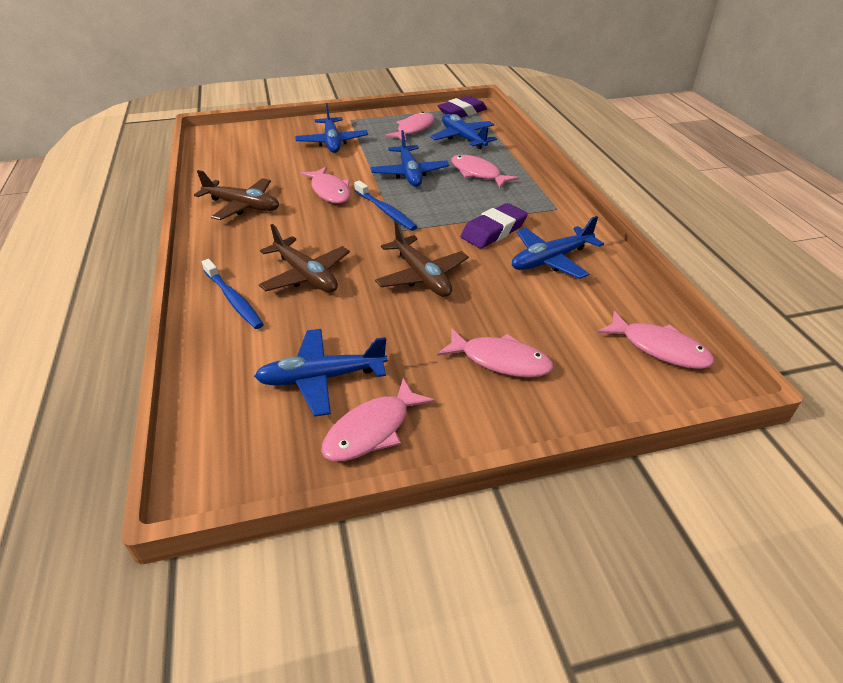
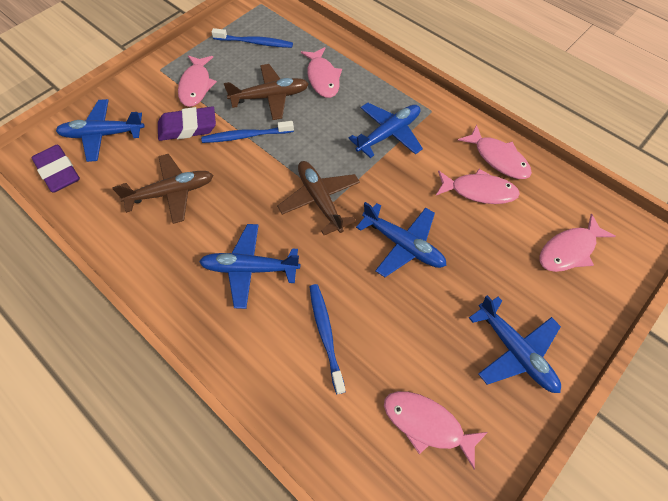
blue toothbrush: 2 -> 3

